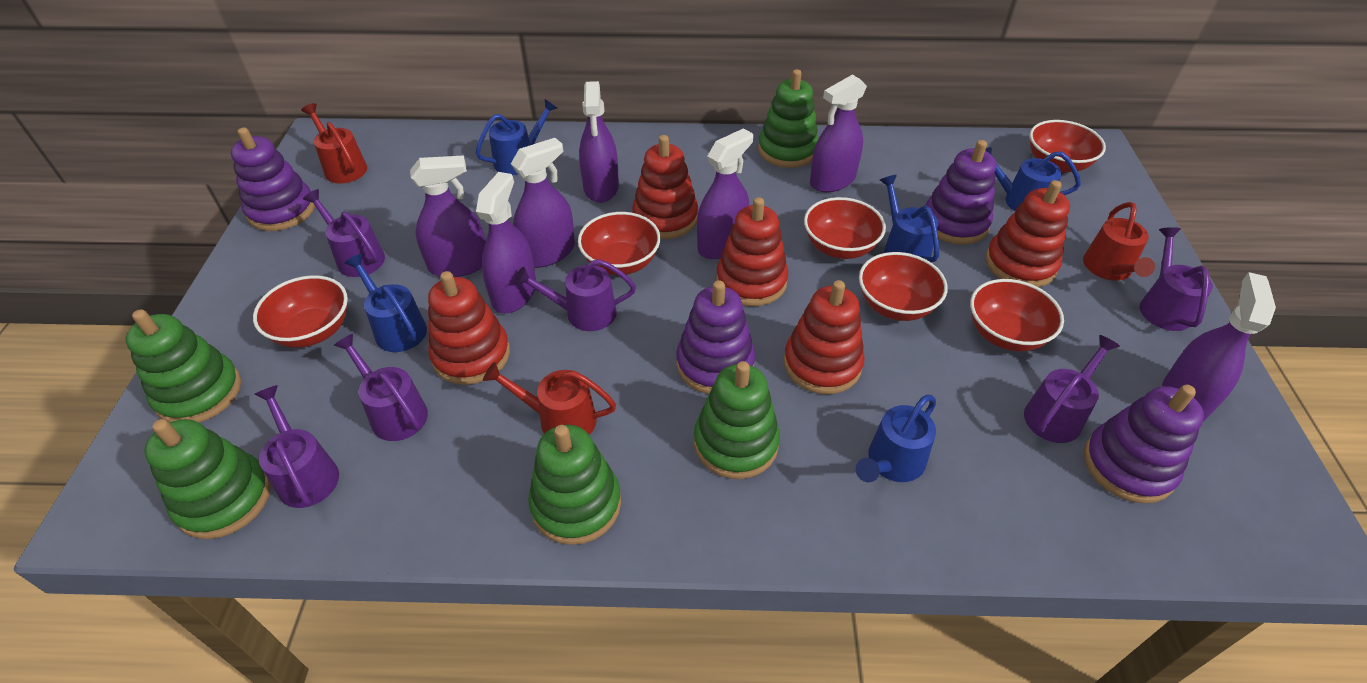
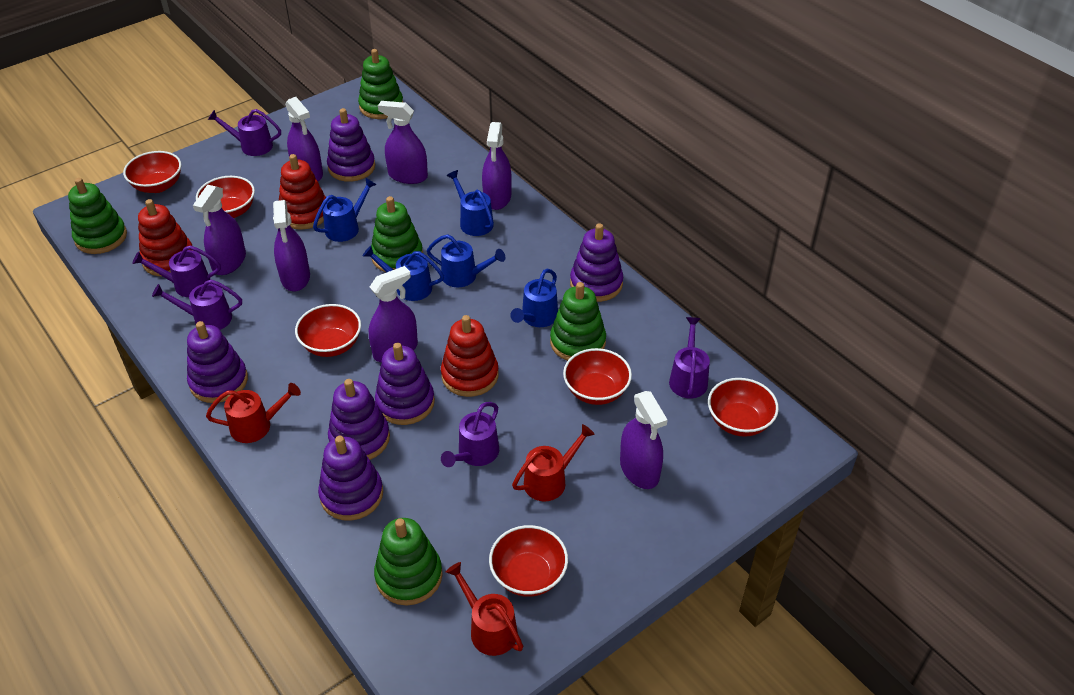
purple stacking toy: 4 -> 6
purple watering can: 6 -> 5
red stacking toy: 5 -> 3

